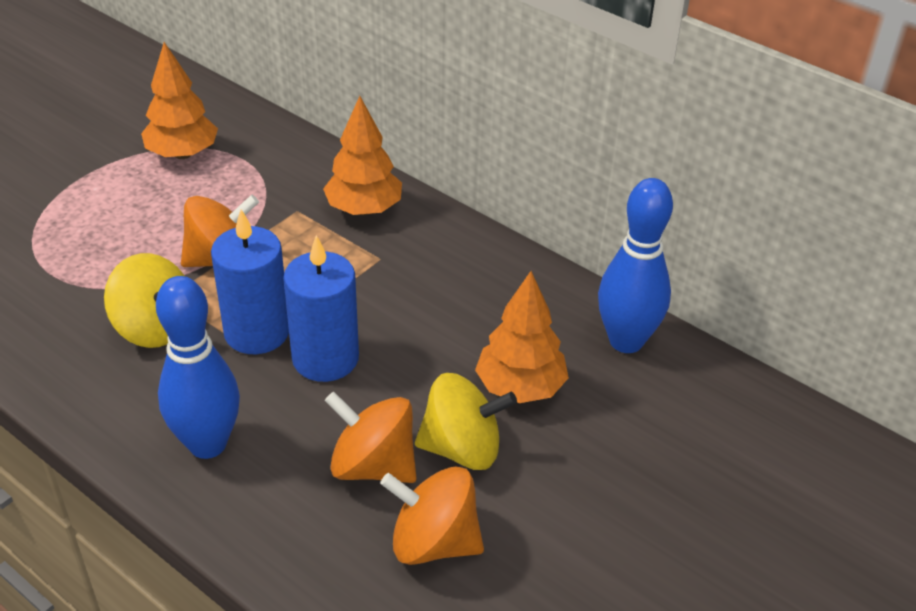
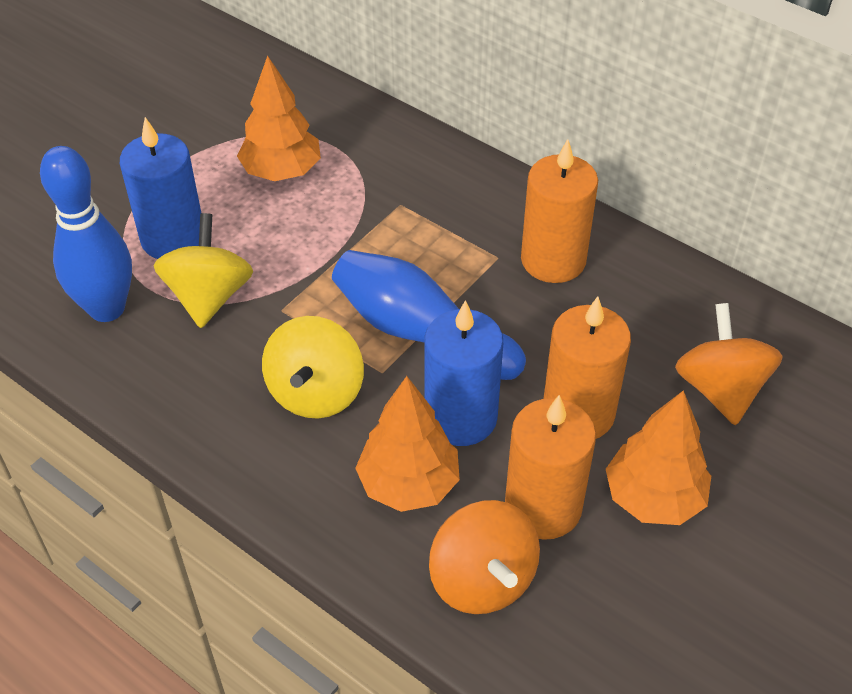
orange candle: 0 -> 3
orange spinning top: 3 -> 2

